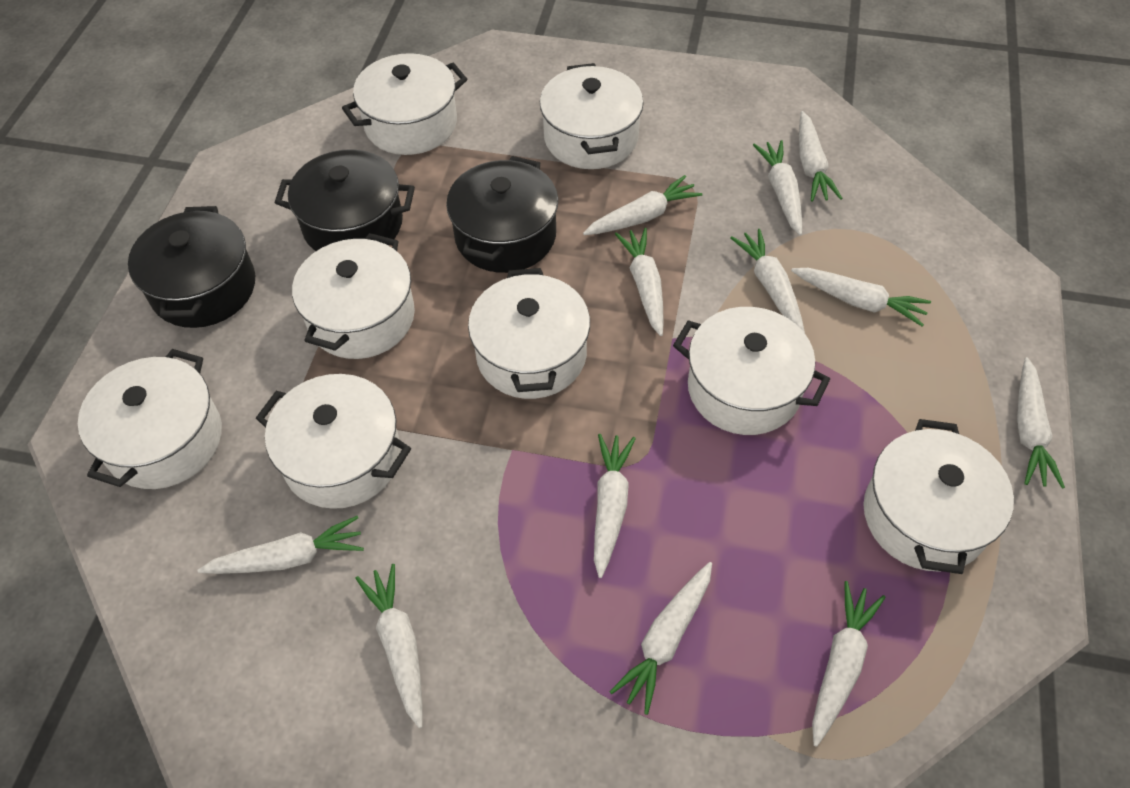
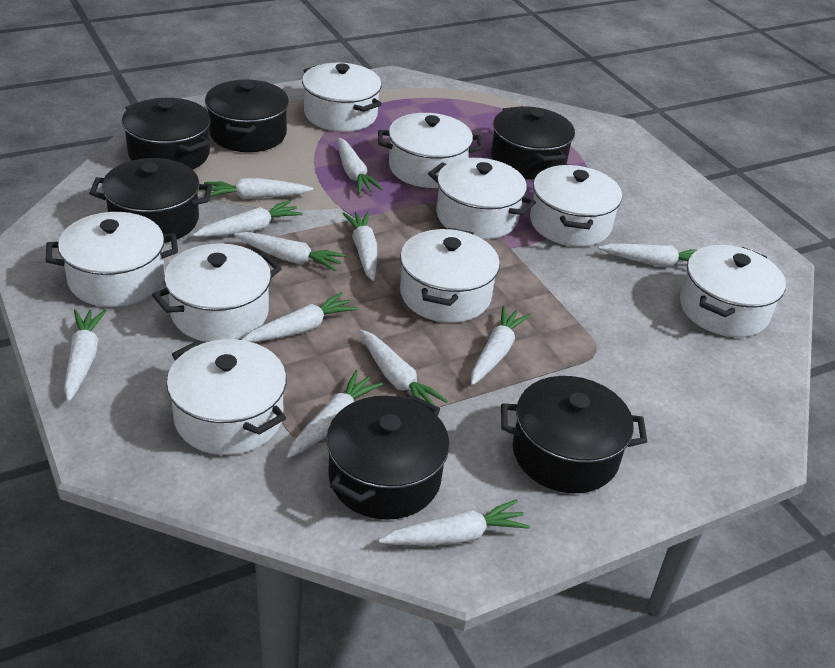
black pot: 3 -> 6
white pot: 8 -> 9

